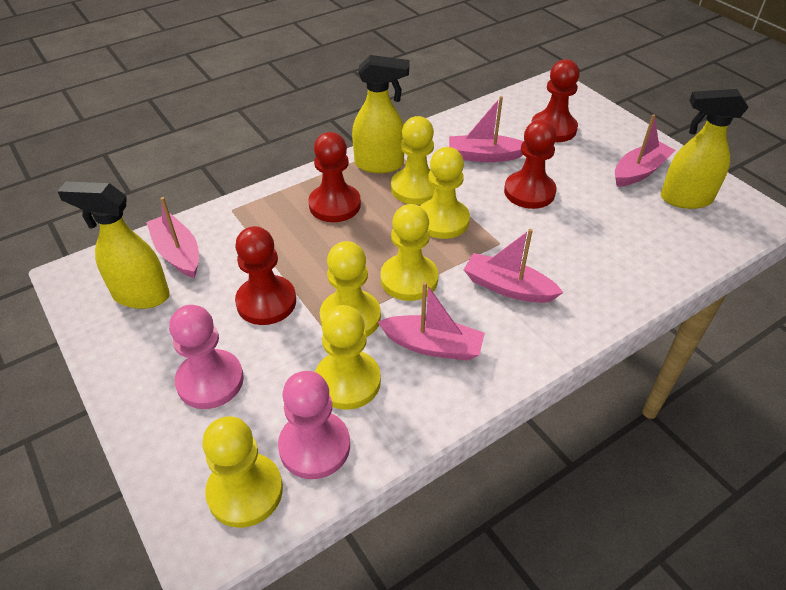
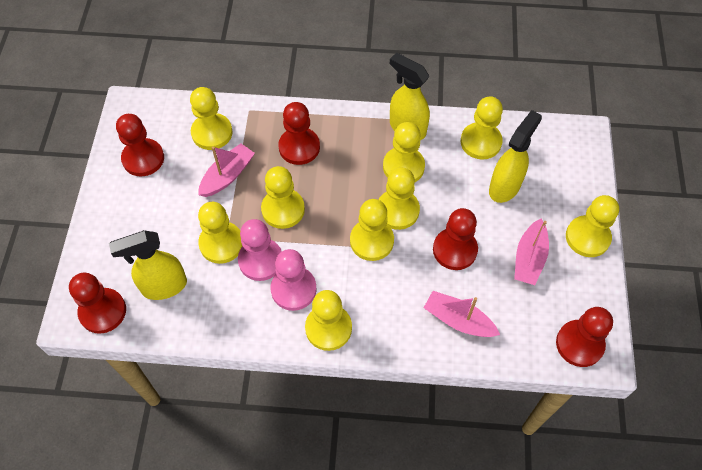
pink boat: 5 -> 3
red pawn: 4 -> 5
yellow pawn: 6 -> 9

